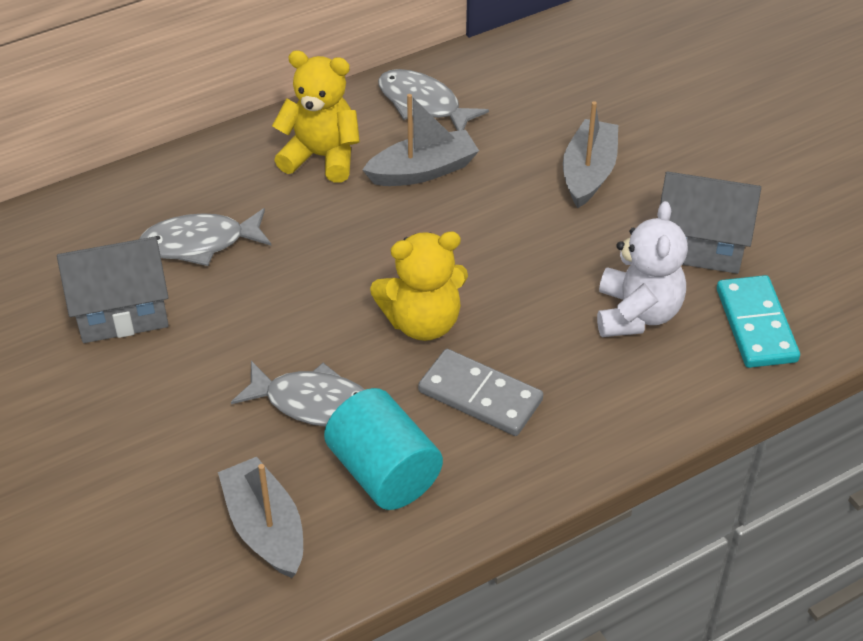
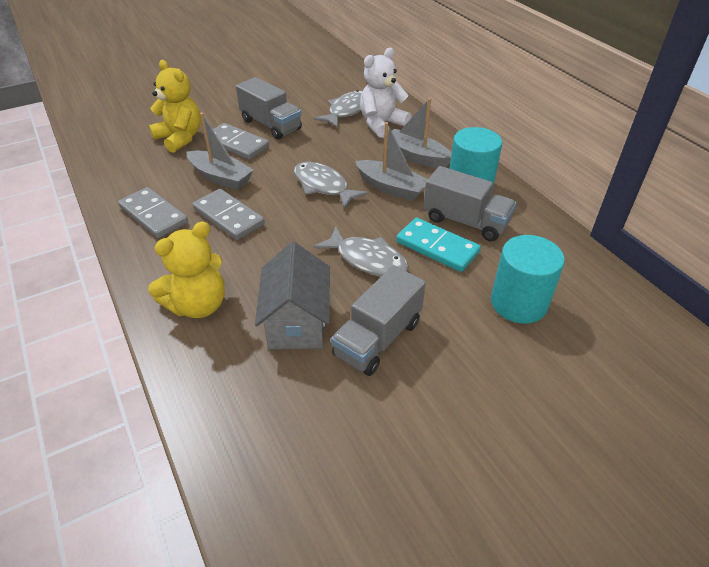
grey domino: 1 -> 3
grey house: 2 -> 1
grey truck: 0 -> 3
turquoise cylinder: 1 -> 2

